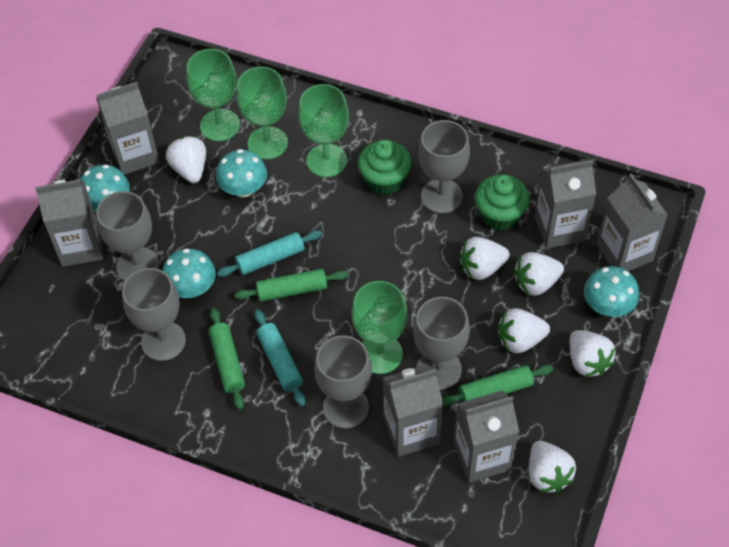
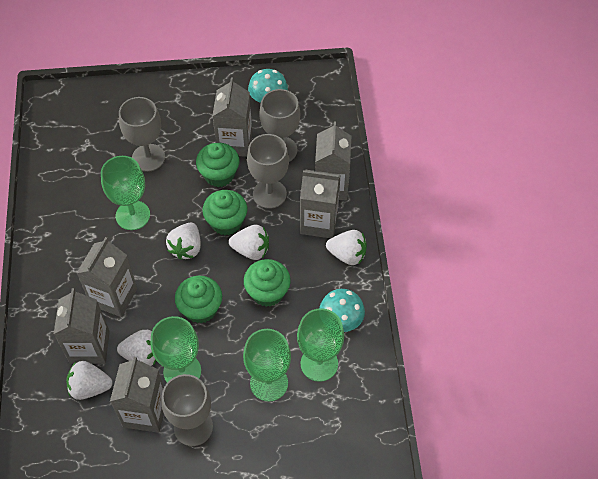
green cupcake: 2 -> 4
green rolling pin: 3 -> 0
grey goblet: 5 -> 4
turquoise mushroom: 4 -> 2
turquoise rolling pin: 2 -> 0
white strawberry: 6 -> 5

